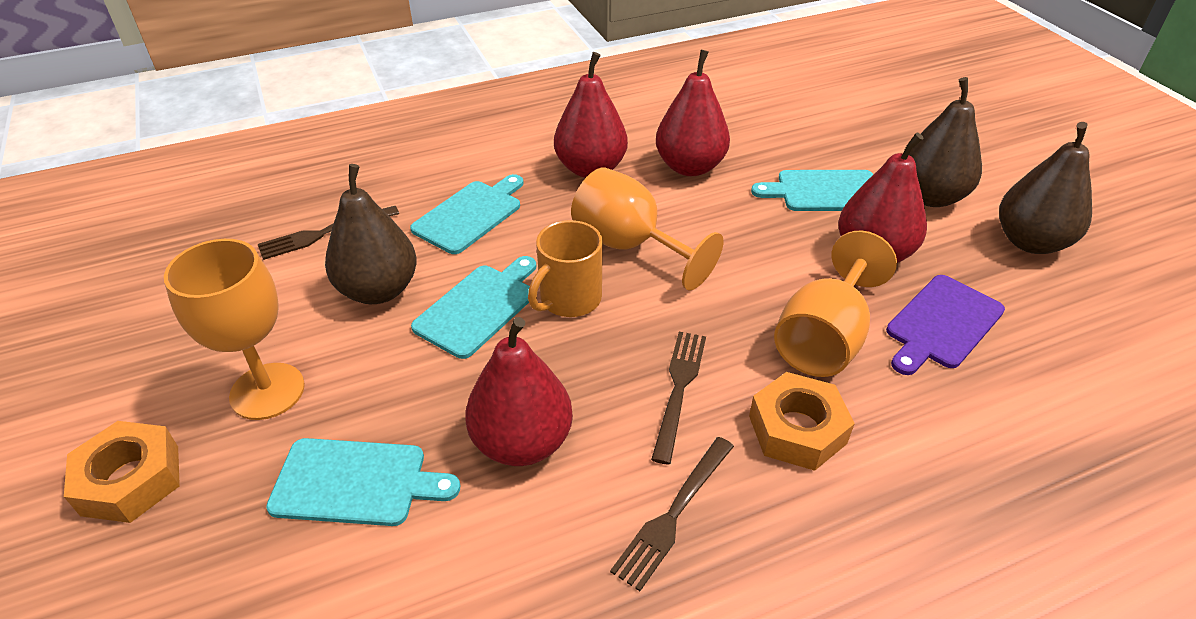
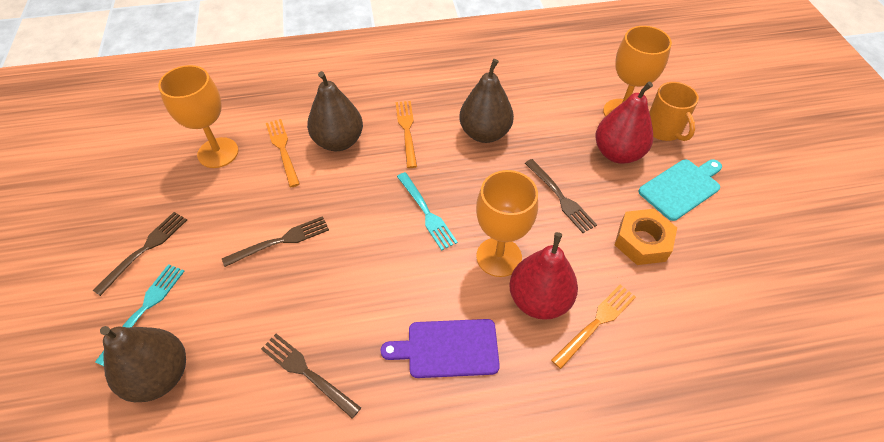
brown fork: 3 -> 4
orange fork: 0 -> 3
orange nut: 2 -> 1
red pear: 4 -> 2
turquoise cutting board: 4 -> 1
turquoise fork: 0 -> 2

